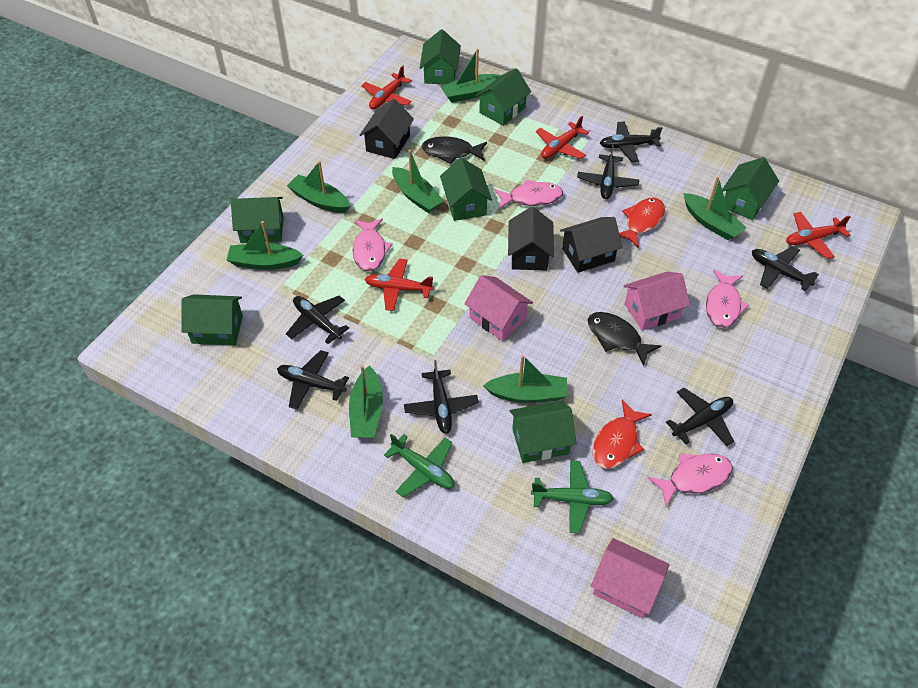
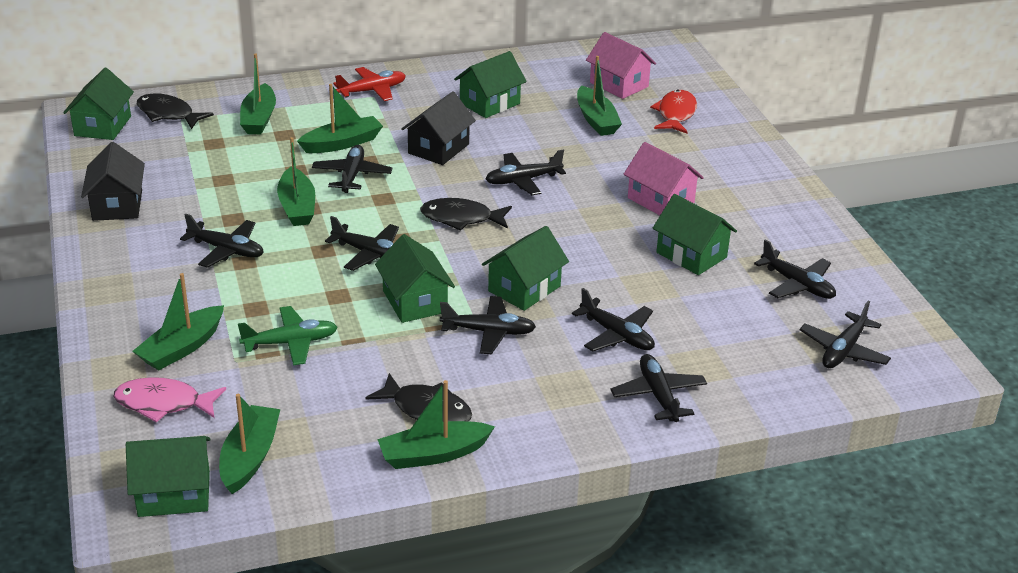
black fish: 2 -> 3
black house: 3 -> 2
black plane: 7 -> 9
green house: 7 -> 6
green plane: 2 -> 1
pink fish: 4 -> 1
pink house: 3 -> 2
red fish: 2 -> 1
red plane: 4 -> 1

